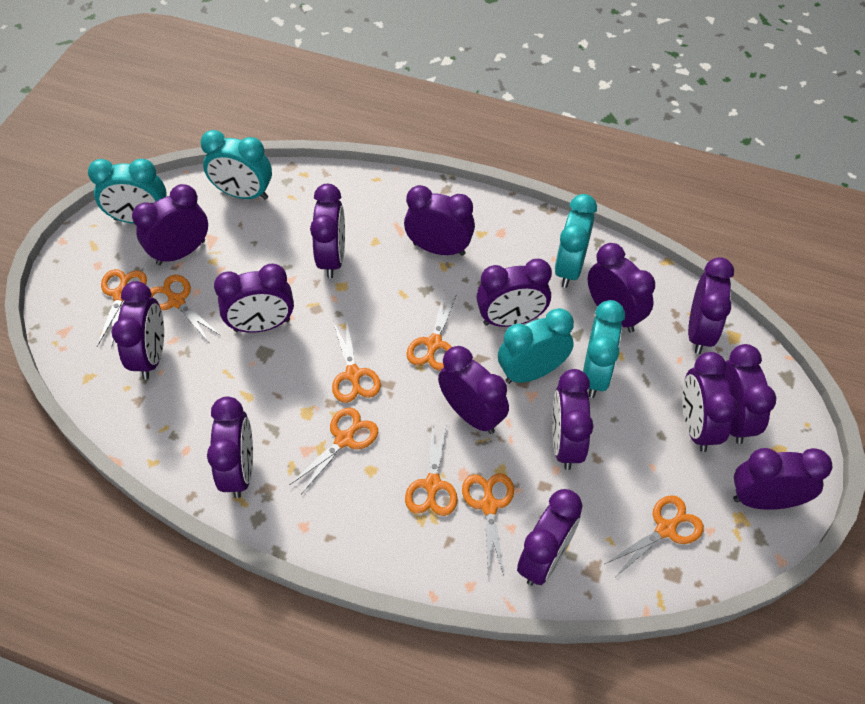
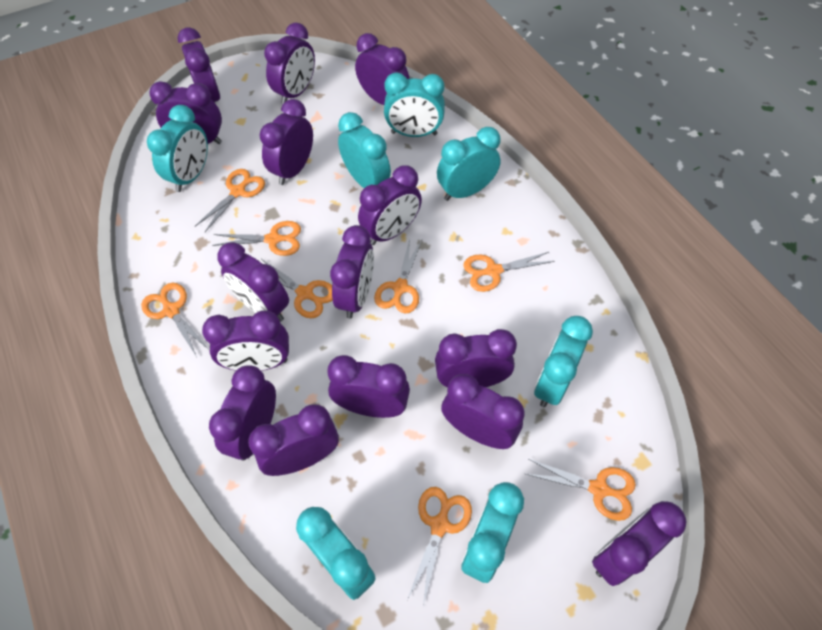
turquoise clock: 5 -> 7

